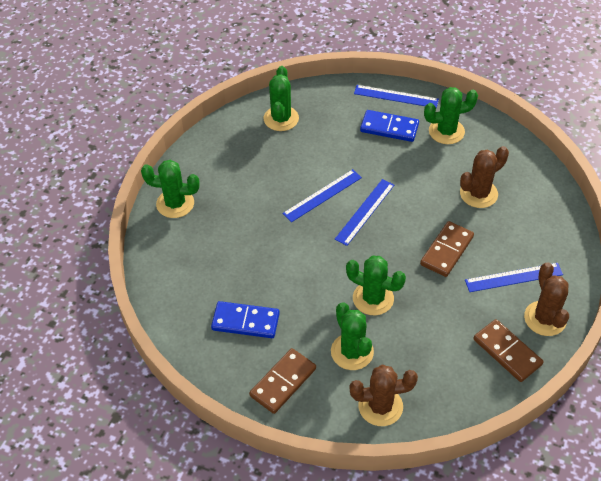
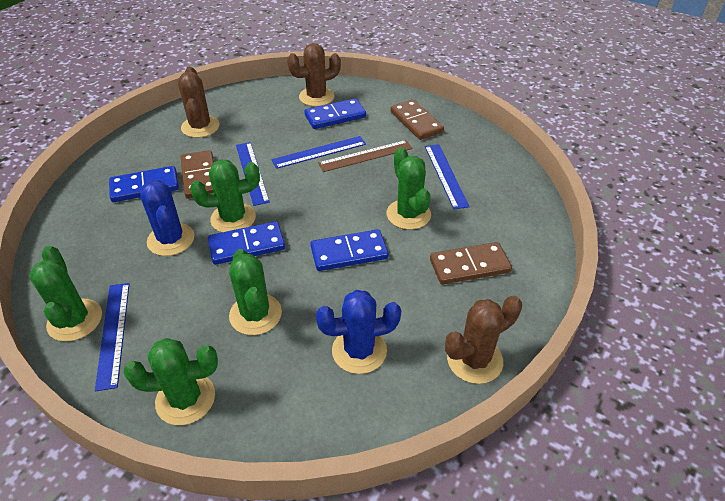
blue cactus: 0 -> 2
blue domino: 2 -> 4
brown ruler: 0 -> 1

